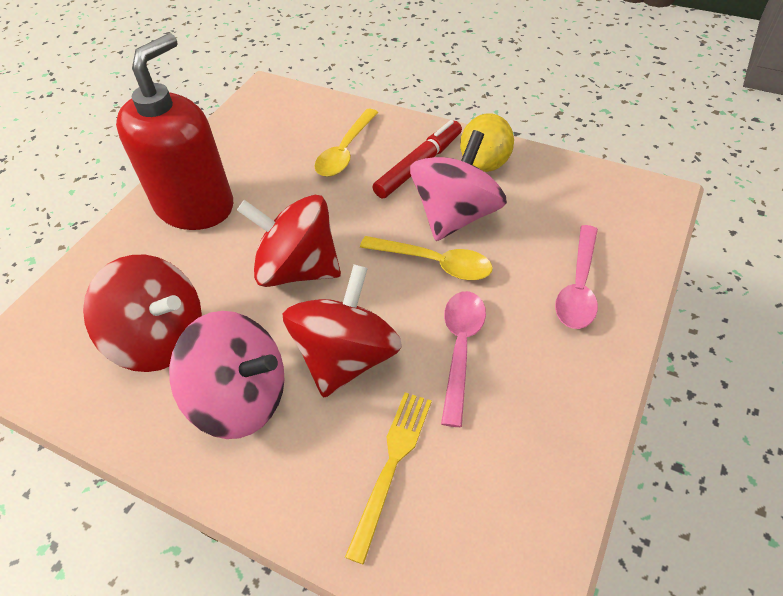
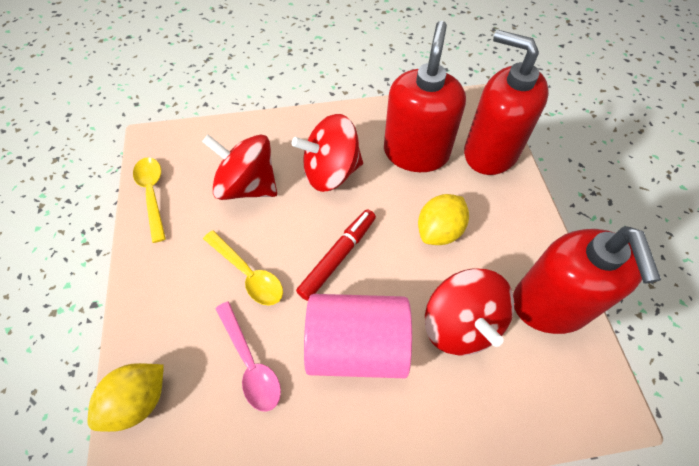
pink cylinder: 0 -> 1
pink spinning top: 2 -> 0
pink spoon: 2 -> 1
red soap dispenser: 1 -> 3
yellow fork: 1 -> 0
yellow lemon: 1 -> 2

